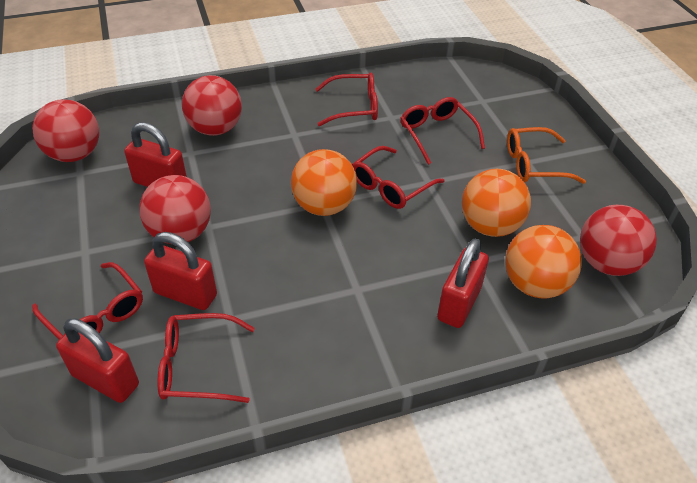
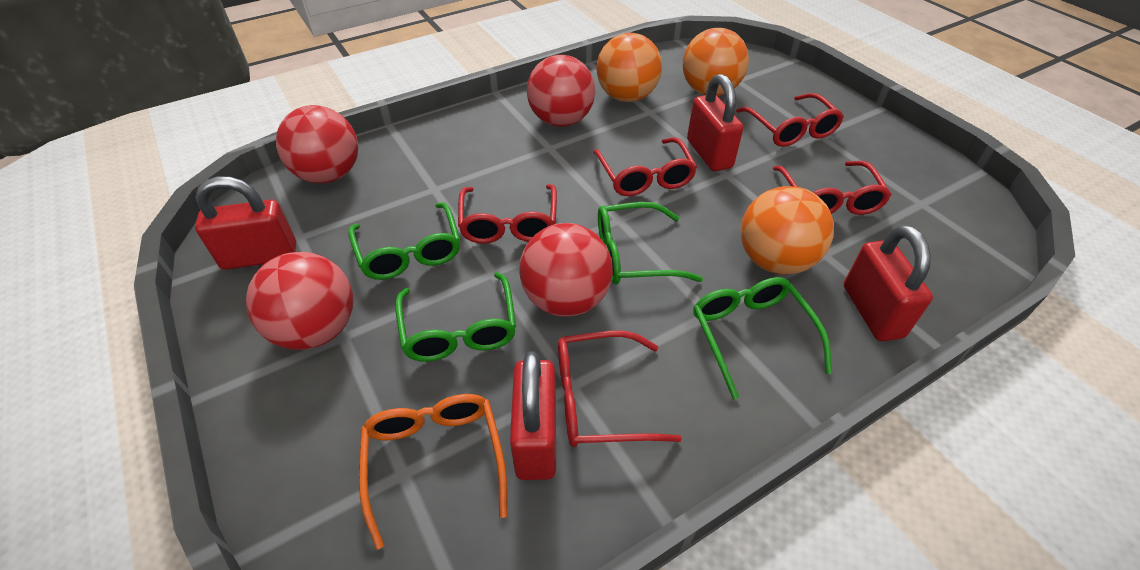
green glasses: 0 -> 4

